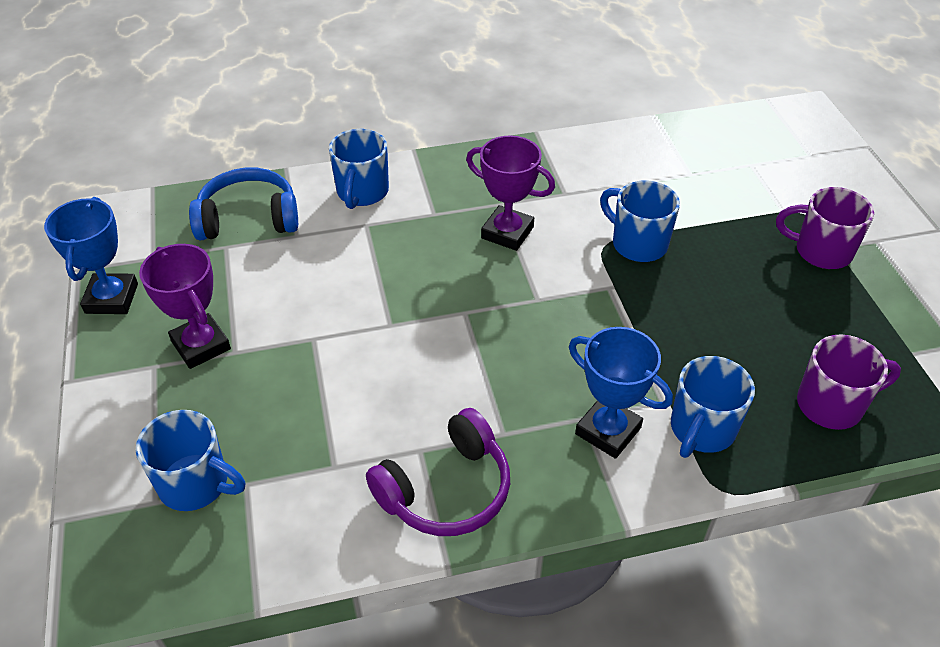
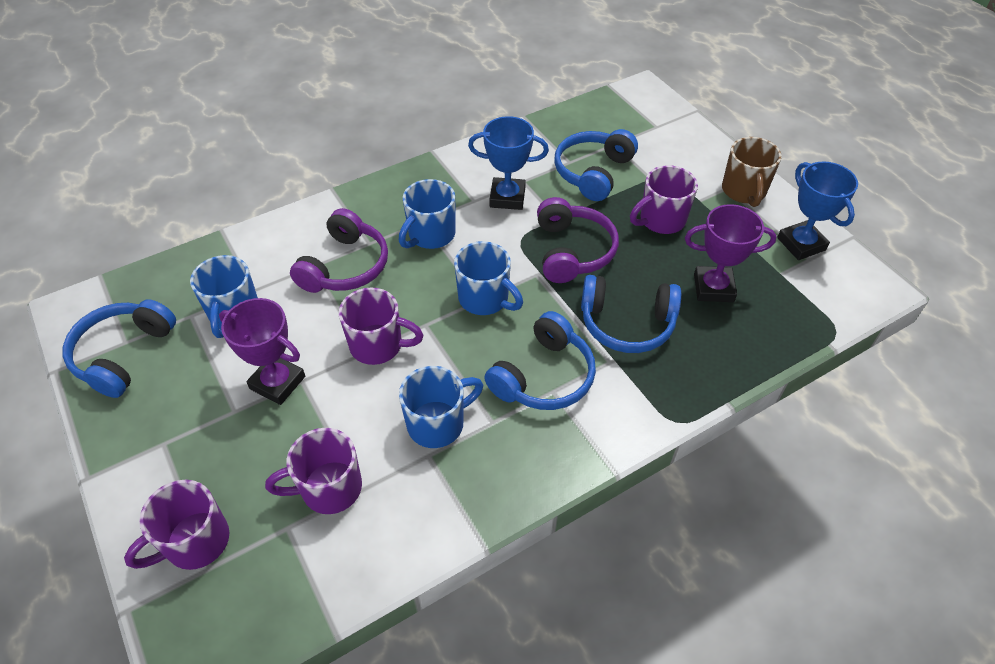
blue headphones: 1 -> 4
brown mug: 0 -> 1
purple headphones: 1 -> 2
purple mug: 2 -> 4

